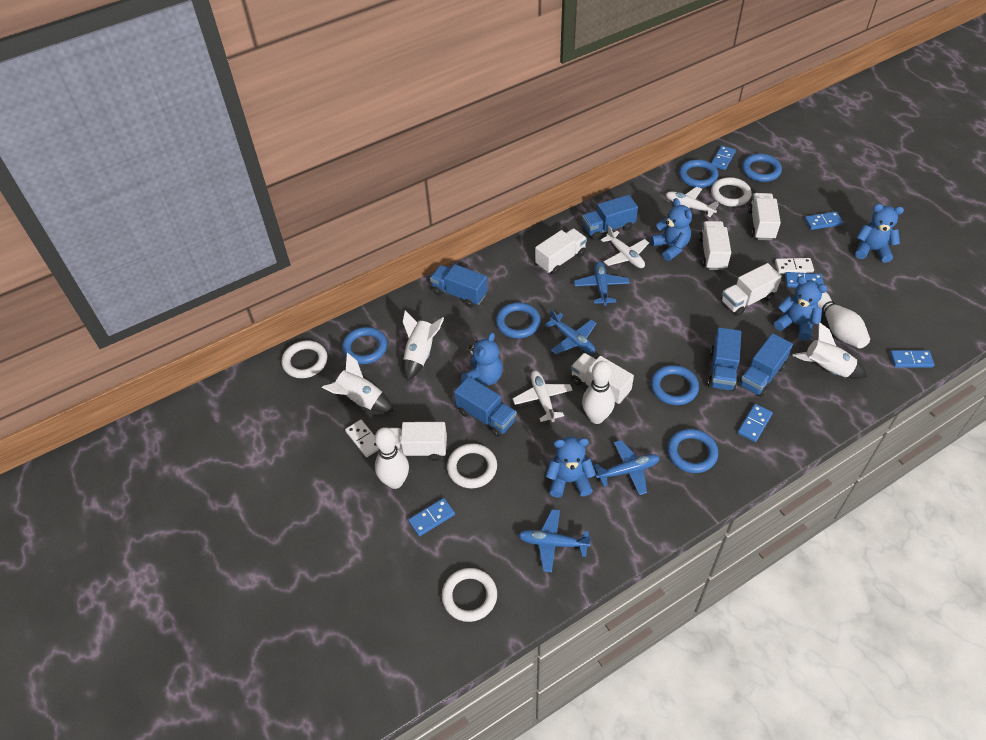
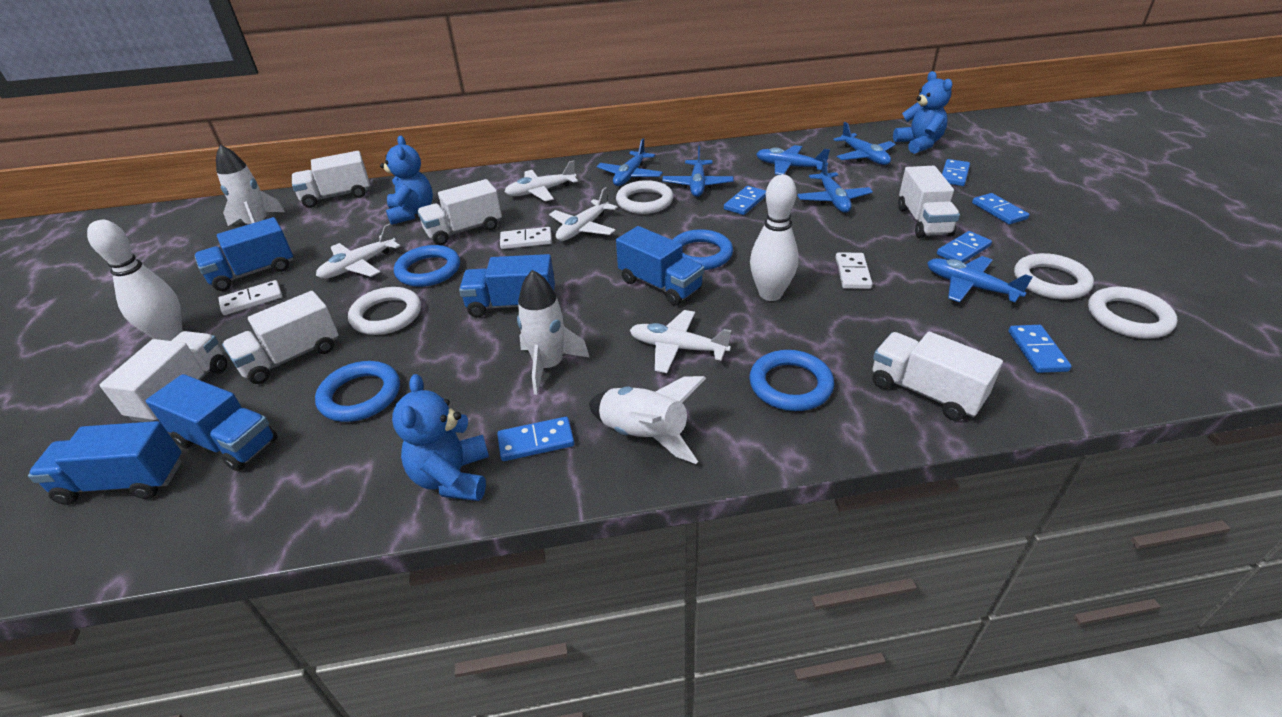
blue plane: 4 -> 6
blue ring: 6 -> 4
blue teddy bear: 5 -> 3
white bowling pin: 3 -> 2
white domino: 2 -> 3
white plane: 3 -> 4

